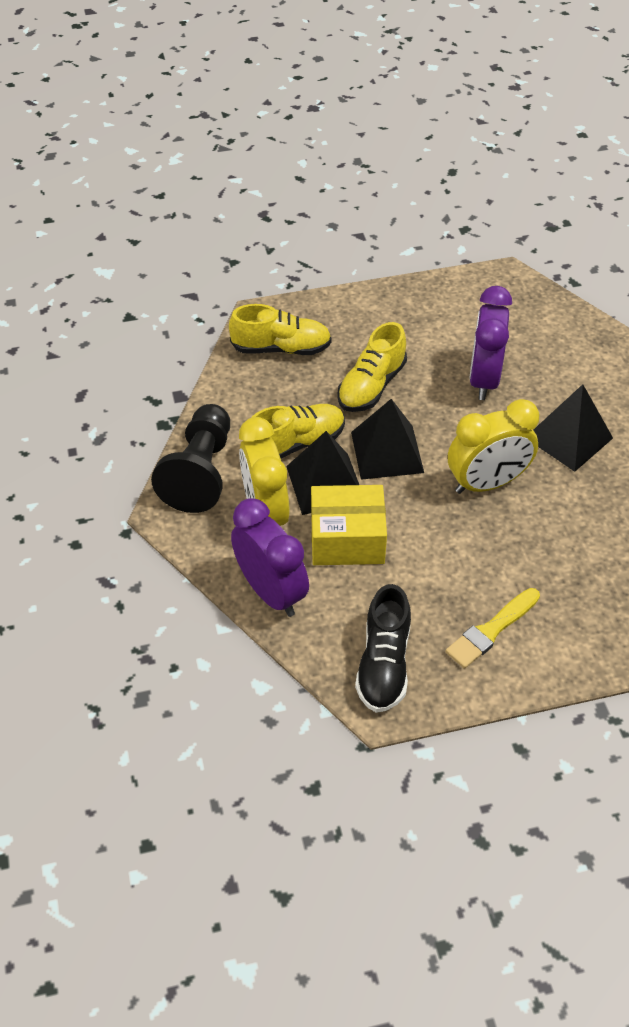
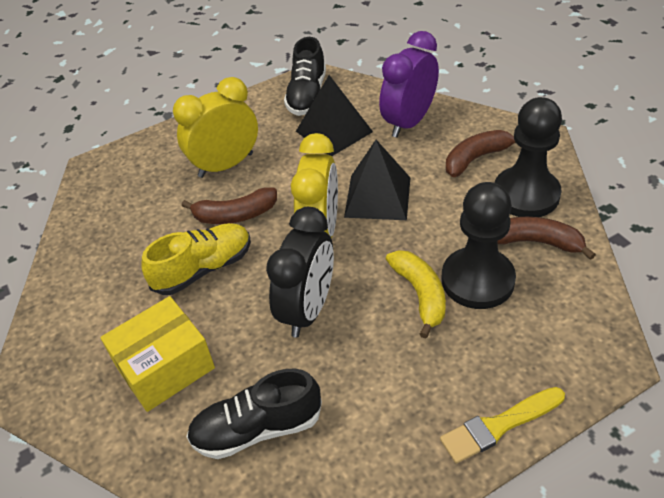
black clock: 0 -> 1
black pawn: 1 -> 2
black pyramid: 3 -> 2
black shoe: 1 -> 2
brown banana: 0 -> 3
purple clock: 2 -> 1
yellow banana: 0 -> 1
yellow shoe: 3 -> 1

